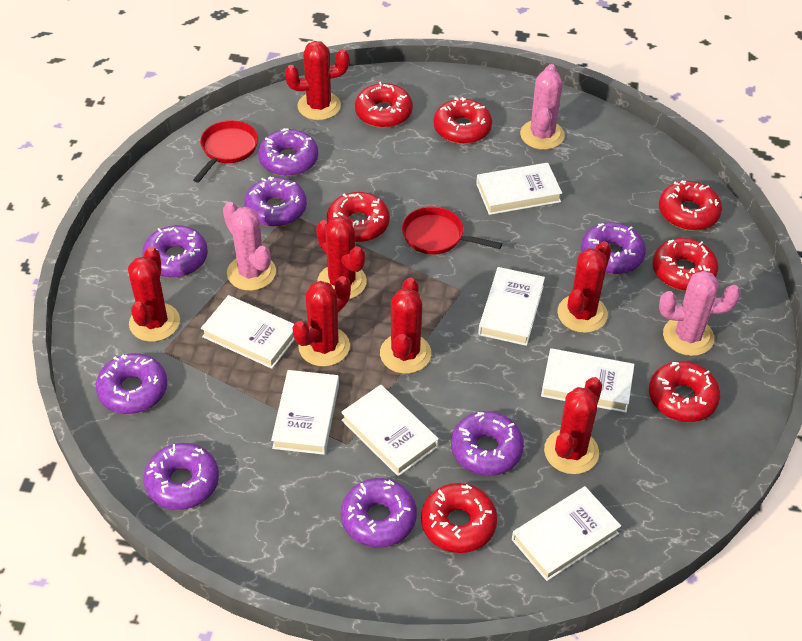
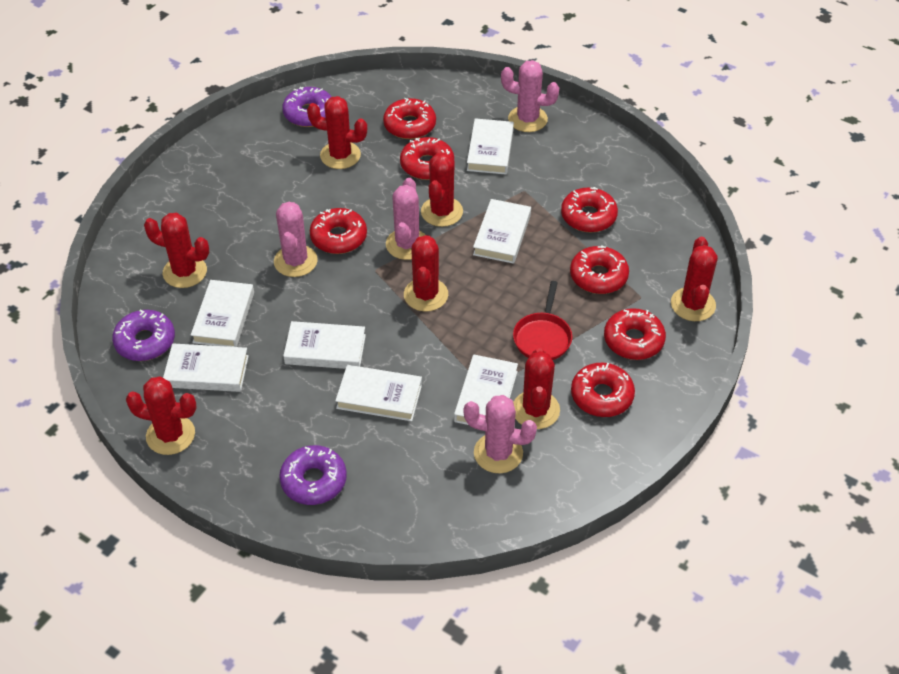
pink cactus: 3 -> 4
purple donut: 8 -> 3
red pan: 2 -> 1

